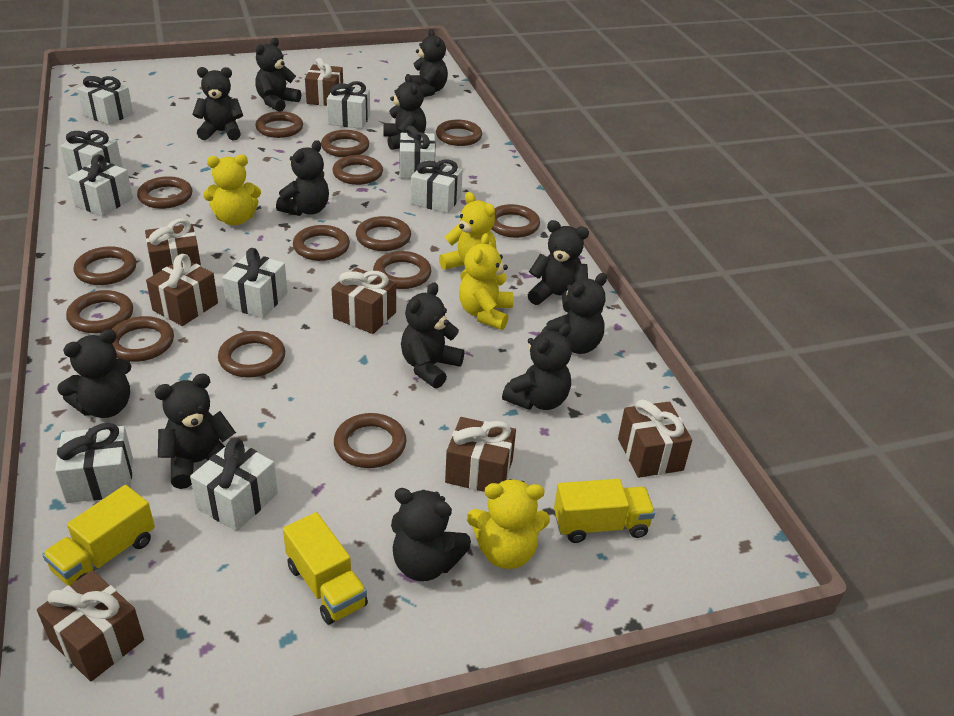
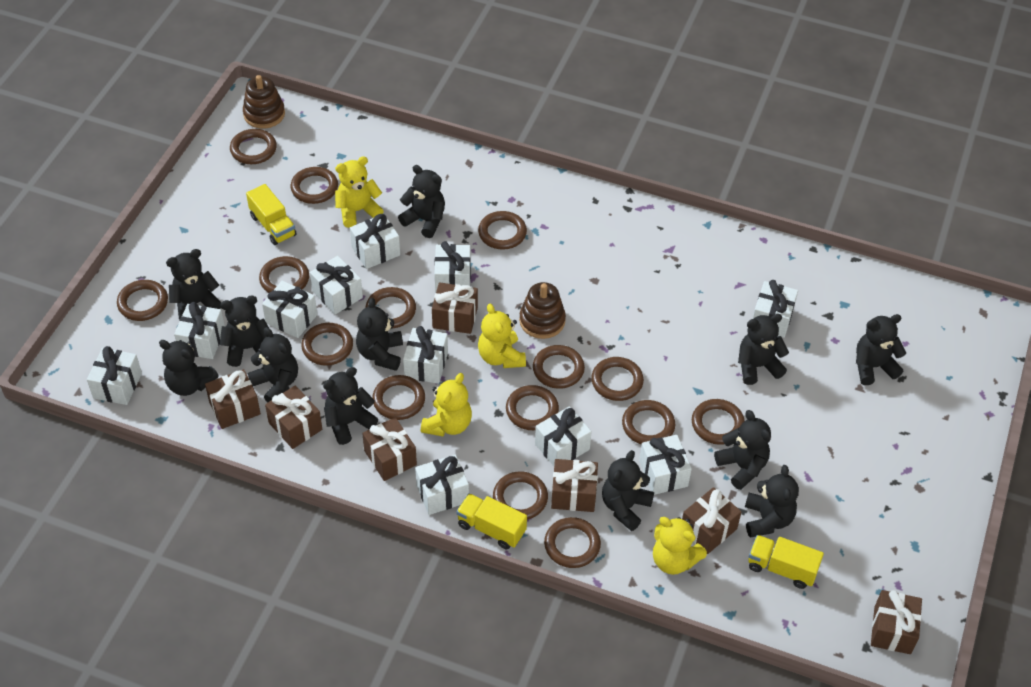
brown ring: 14 -> 15
brown stacking toy: 0 -> 2
white gift: 9 -> 11

